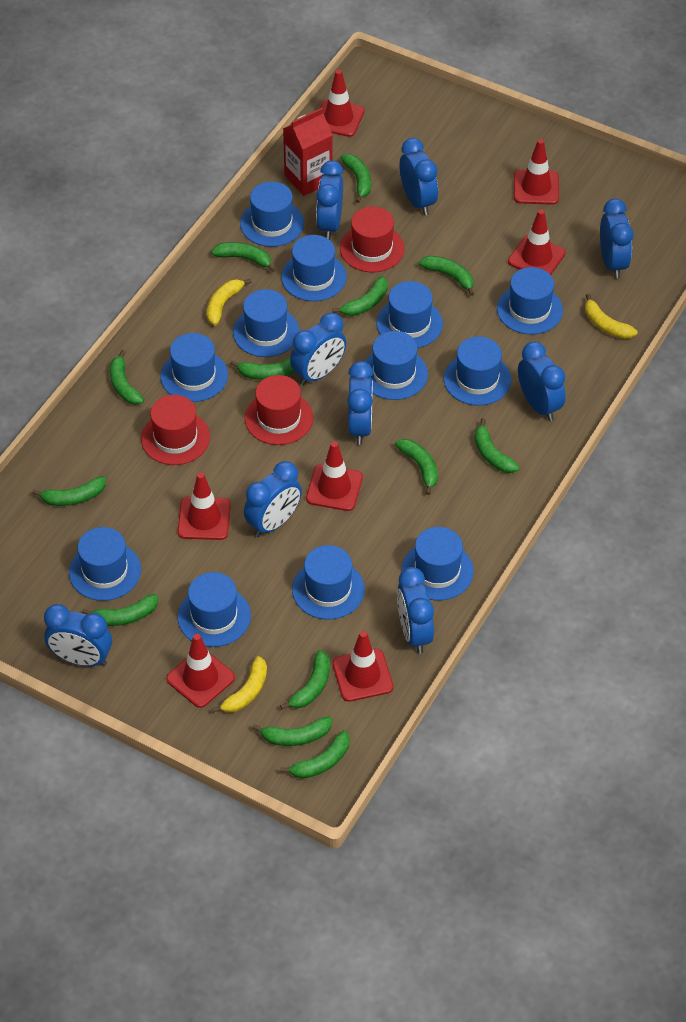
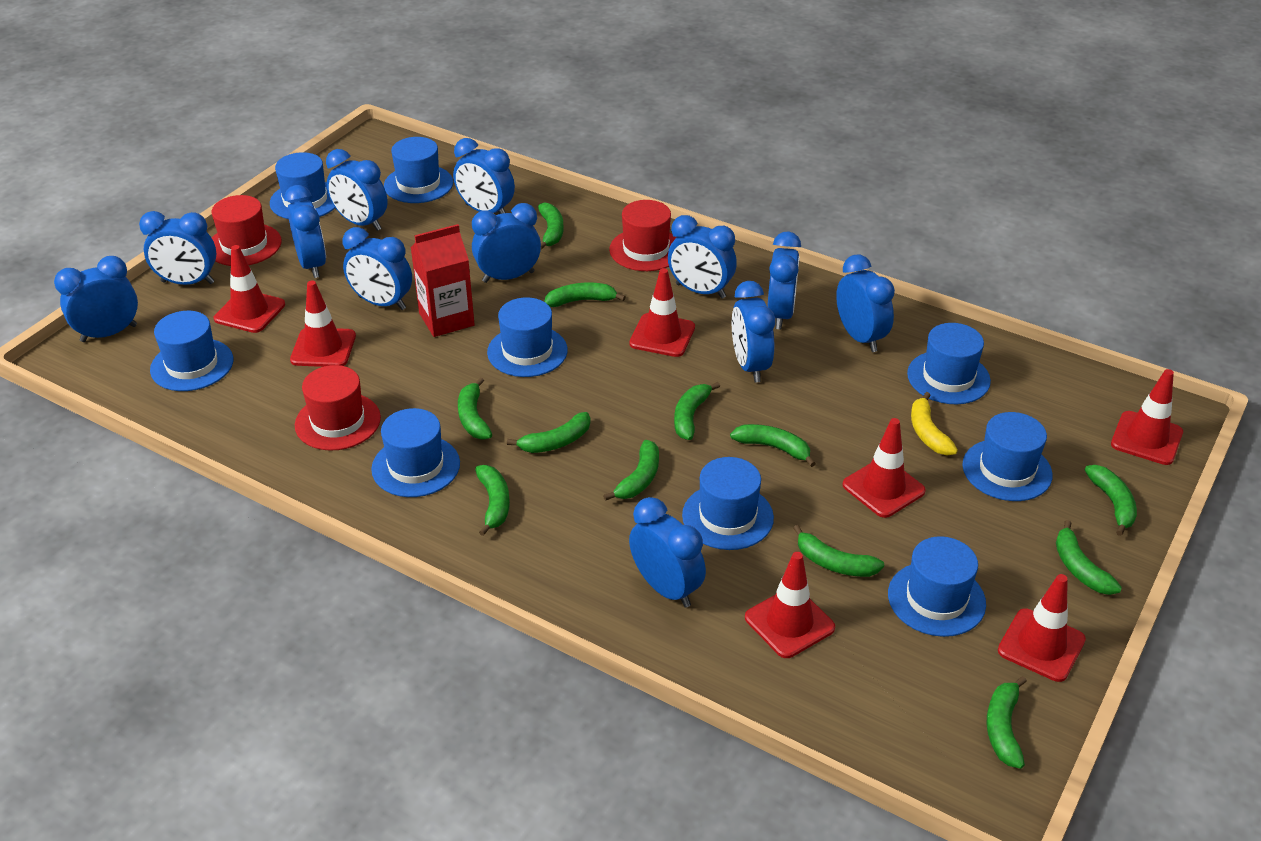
blue clock: 9 -> 12
blue hat: 12 -> 9
green banana: 13 -> 12
yellow banana: 3 -> 1

